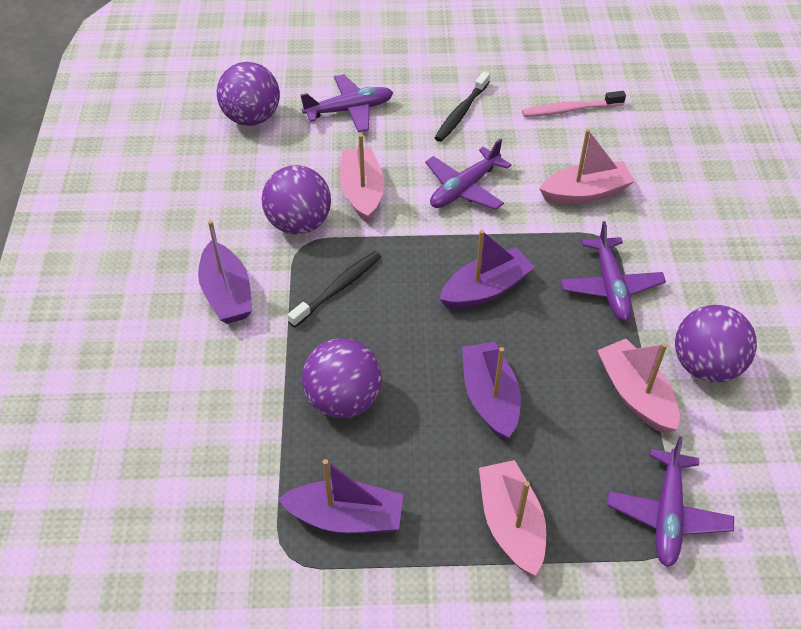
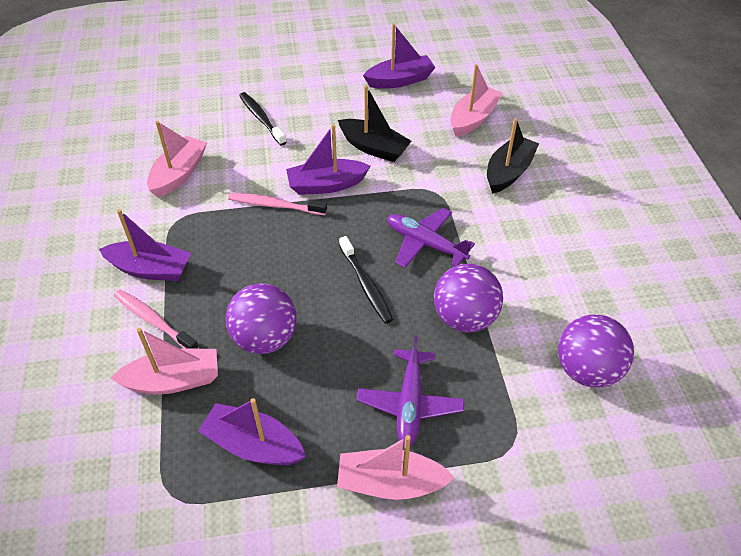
black boat: 0 -> 2
pink toothbrush: 1 -> 2
purple ball: 4 -> 3
purple plane: 4 -> 2

